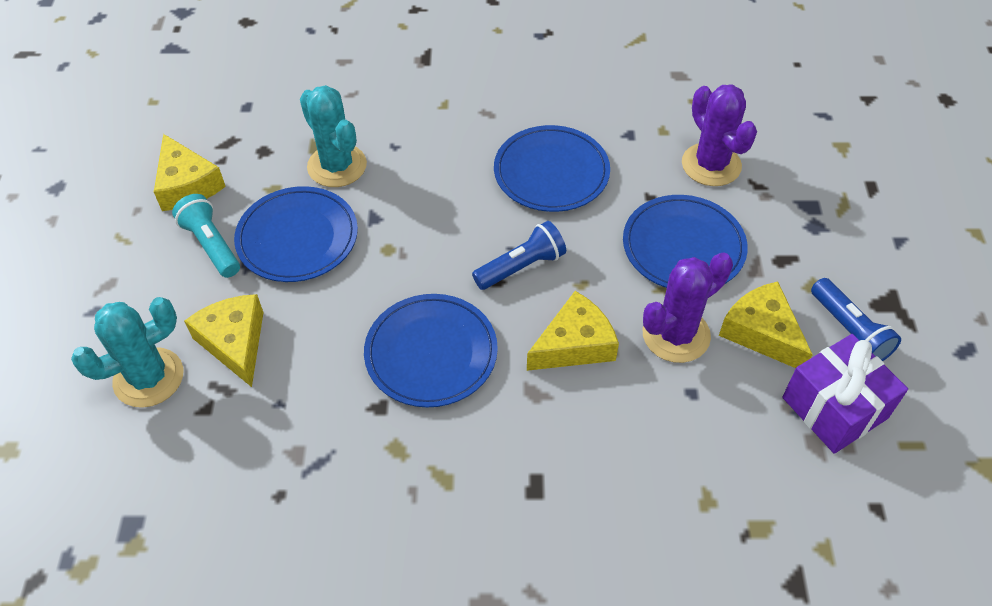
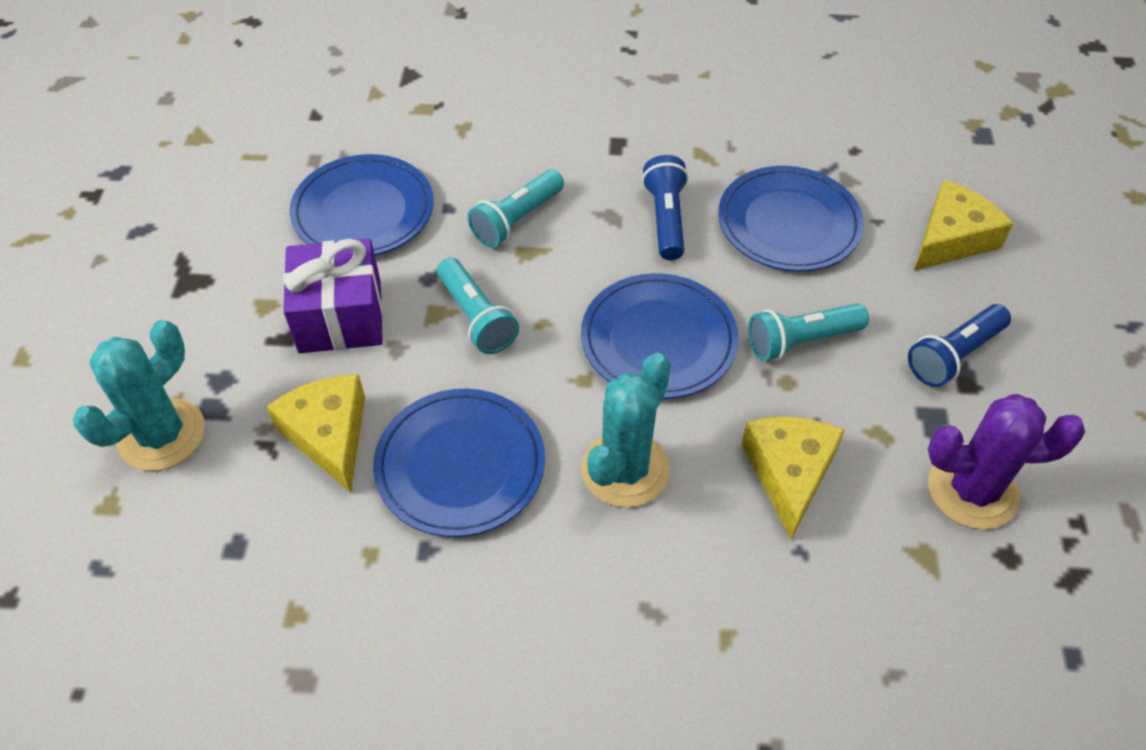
purple cactus: 2 -> 1
turquoise flashlight: 1 -> 3
yellow cheese: 4 -> 3

